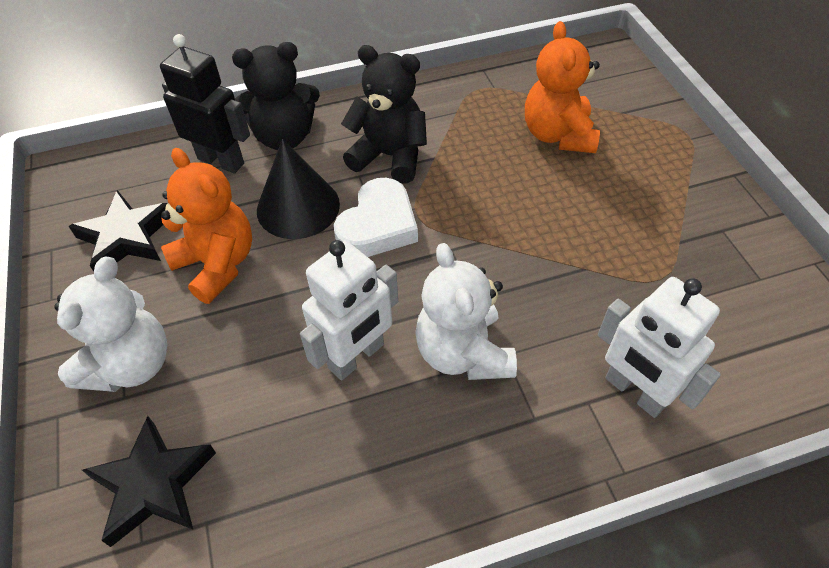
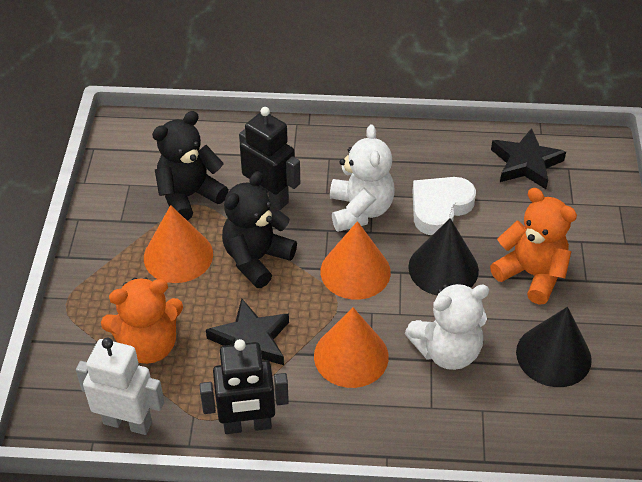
black cone: 1 -> 2
black robot: 1 -> 2
orange cone: 0 -> 3
white robot: 2 -> 1

